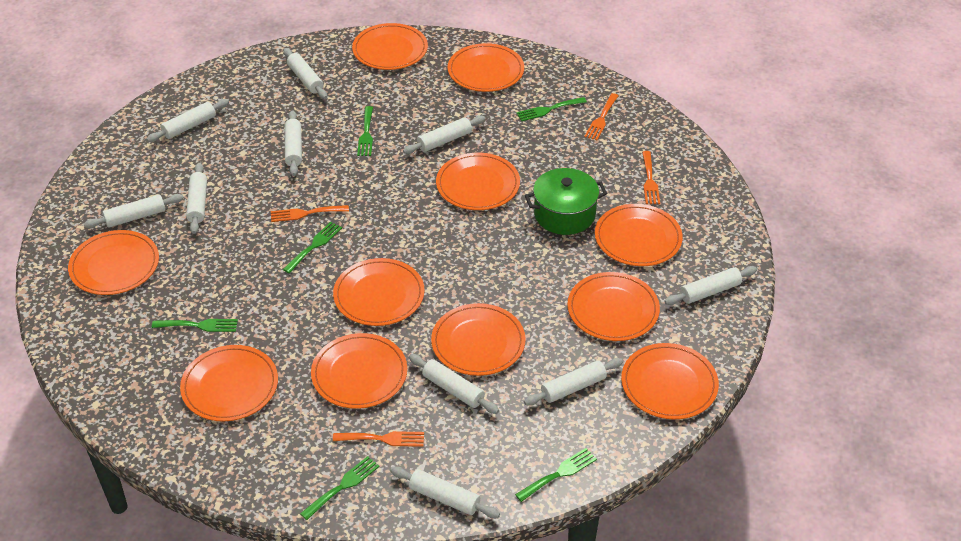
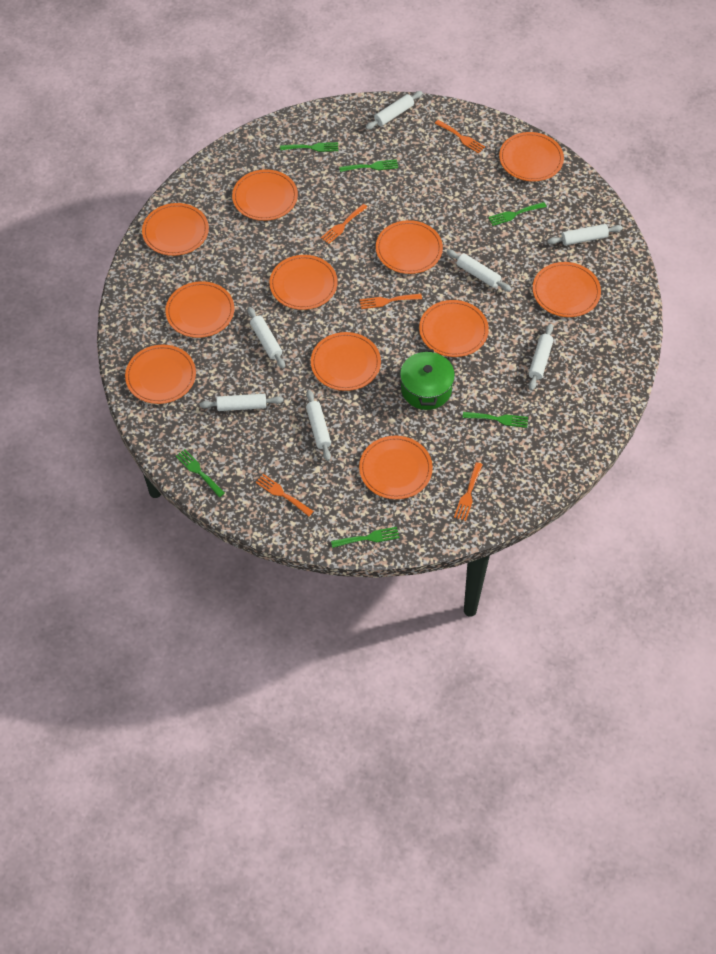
orange fork: 4 -> 5
white rolling pin: 10 -> 7

